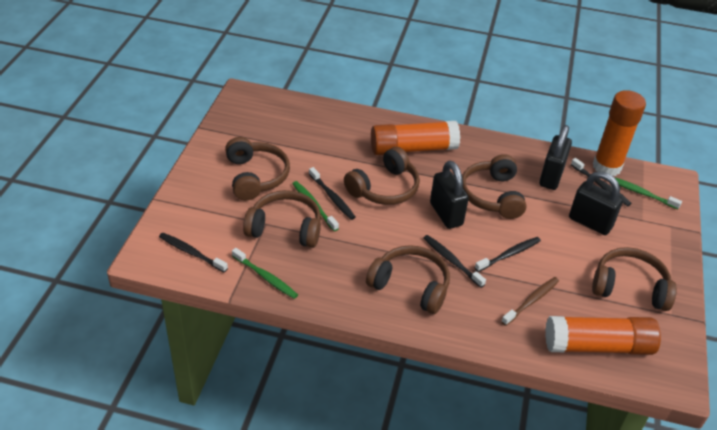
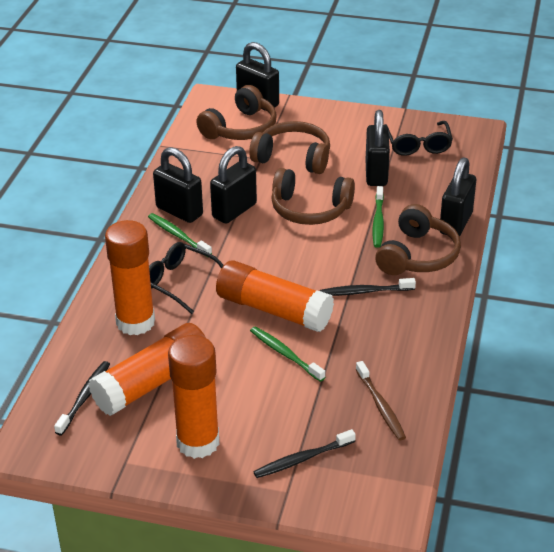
black glasses: 0 -> 2
black padlock: 3 -> 5
black toothbrush: 5 -> 3
brown headphones: 6 -> 4
orange glue stick: 3 -> 4

